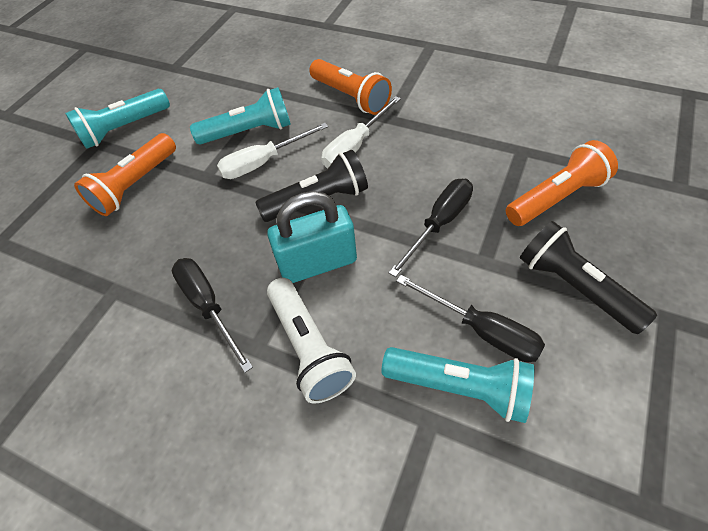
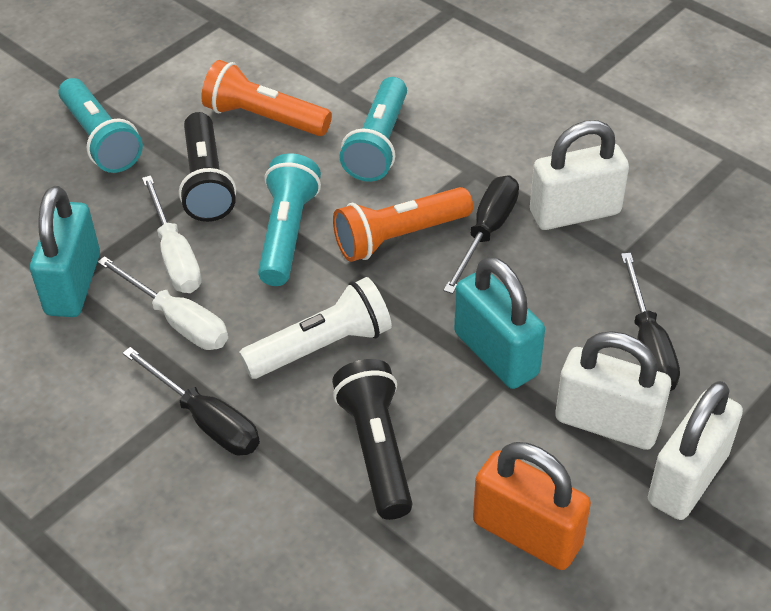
orange flashlight: 3 -> 2
orange padlock: 0 -> 1
turquoise padlock: 1 -> 2
white padlock: 0 -> 3

